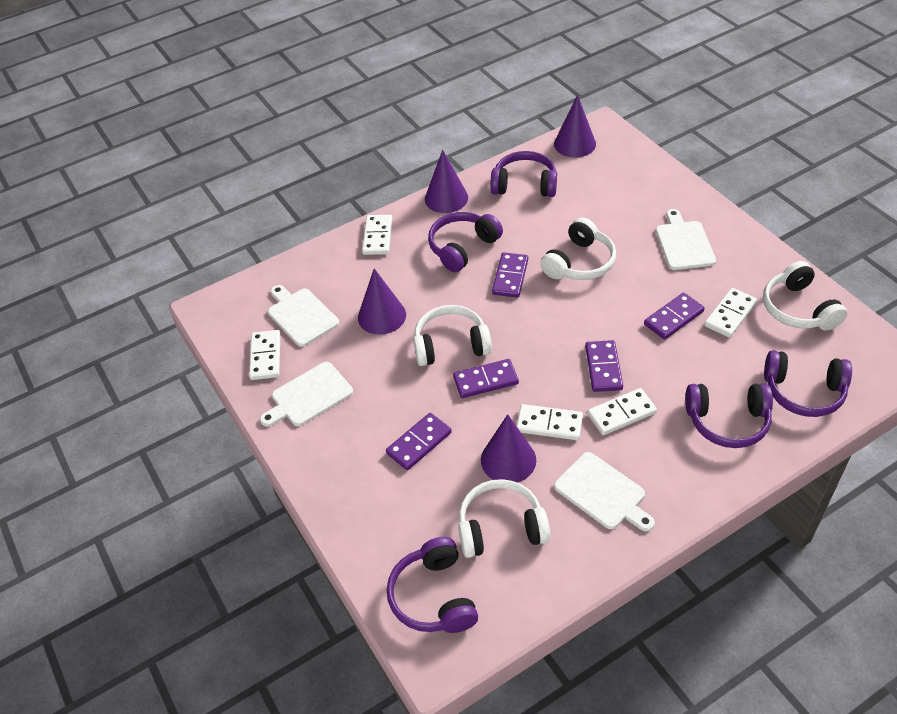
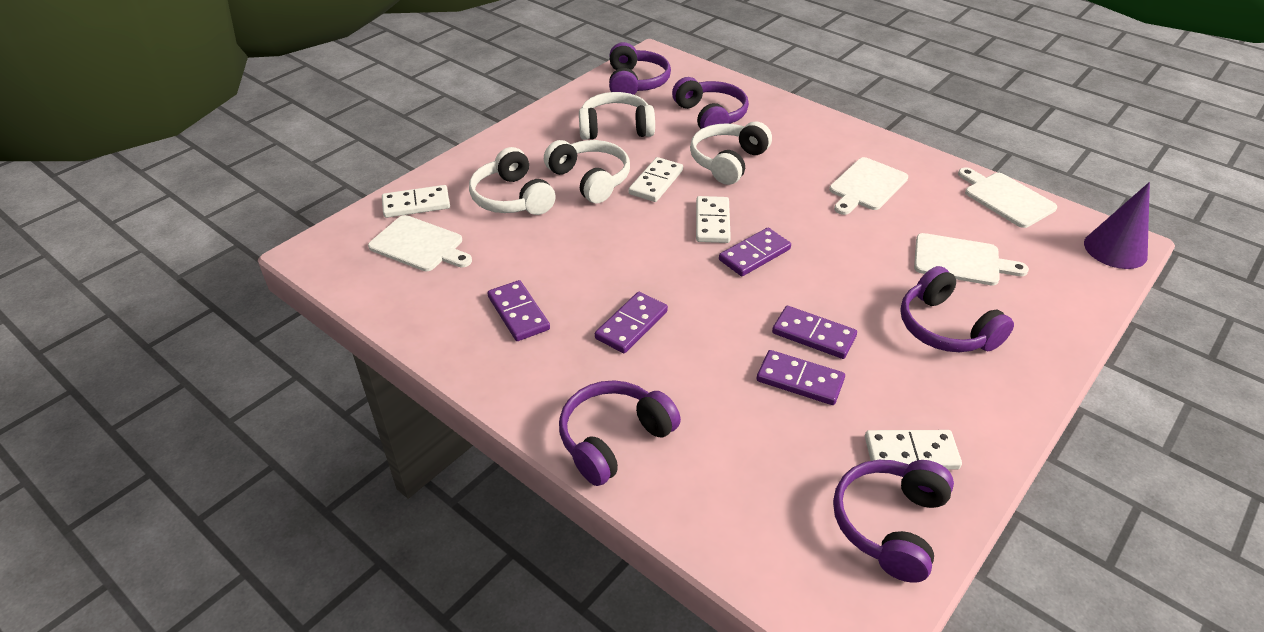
purple cone: 4 -> 1
white domino: 5 -> 4

